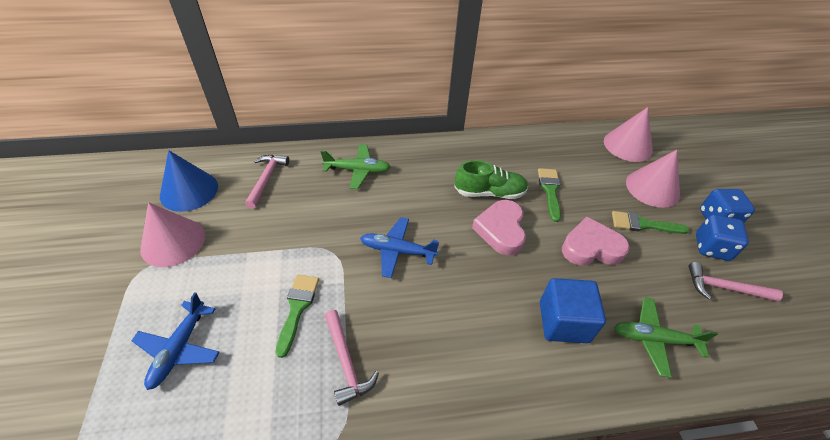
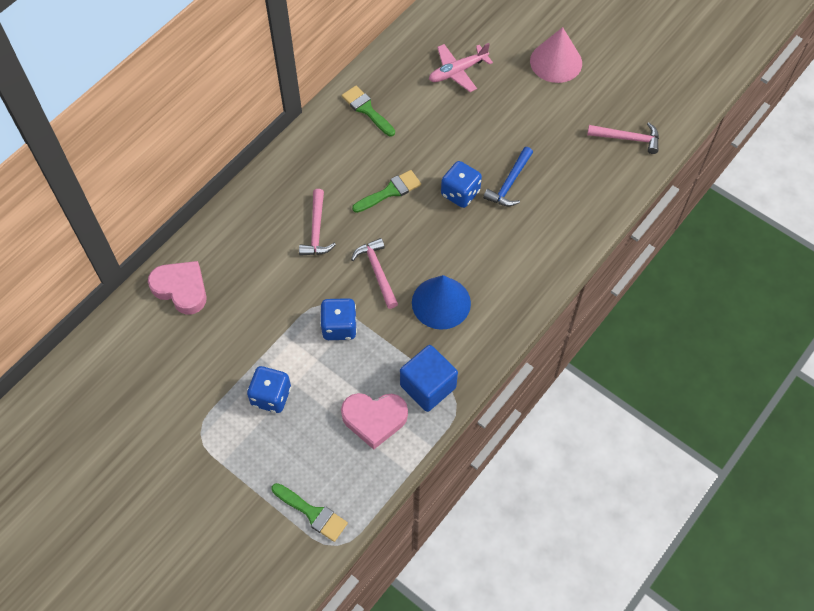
blue dice: 2 -> 3
blue hammer: 0 -> 1
blue plane: 2 -> 0
green plane: 2 -> 0
green shoe: 1 -> 0
pink cone: 3 -> 1
pink plane: 0 -> 1

